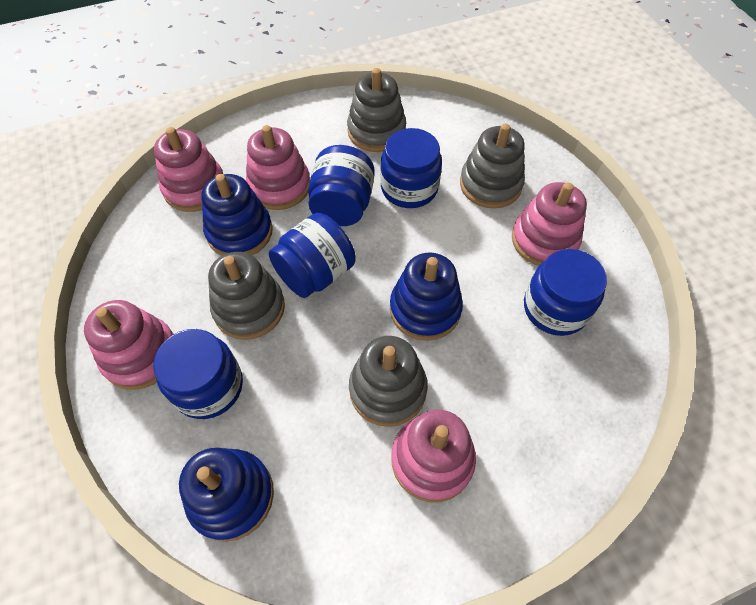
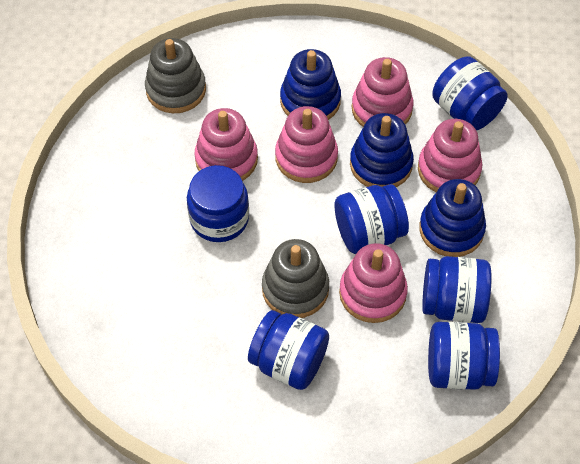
blue jar: 5 -> 6
grey stacking toy: 4 -> 2

